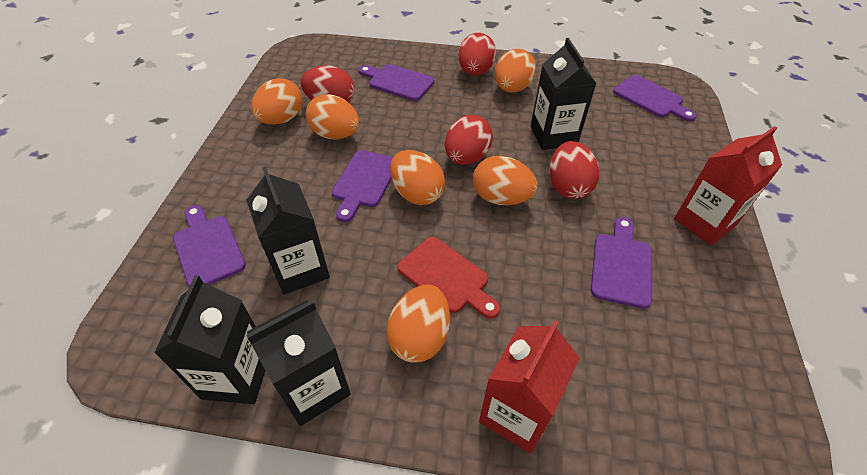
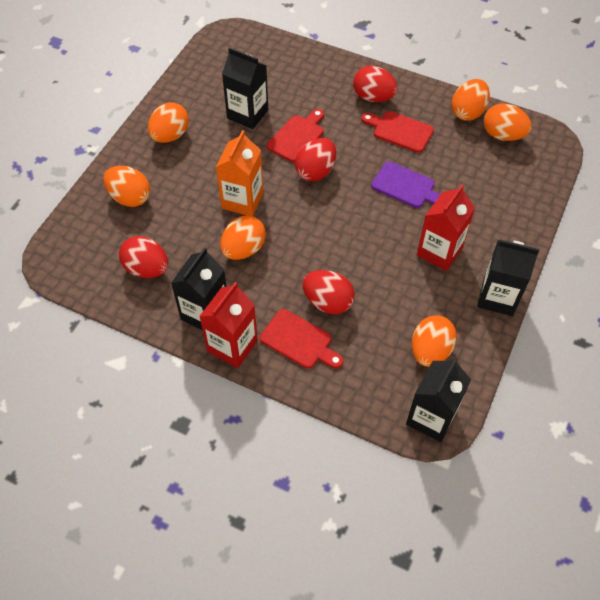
orange carton: 0 -> 1
purple cutting board: 5 -> 1
red cutting board: 1 -> 3

